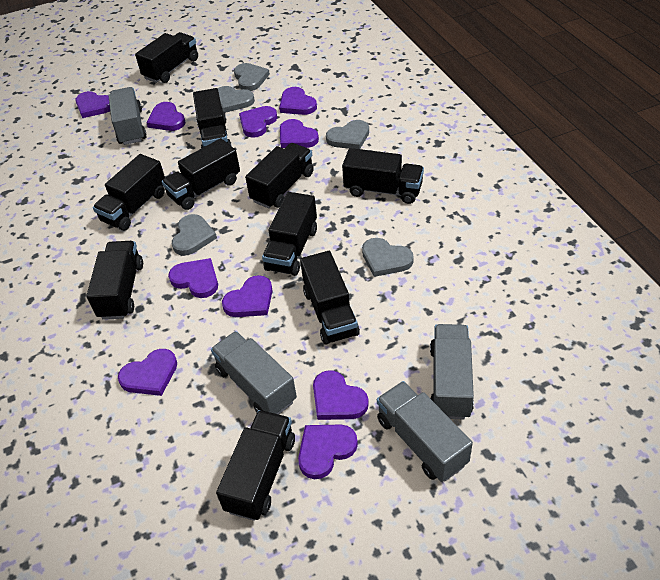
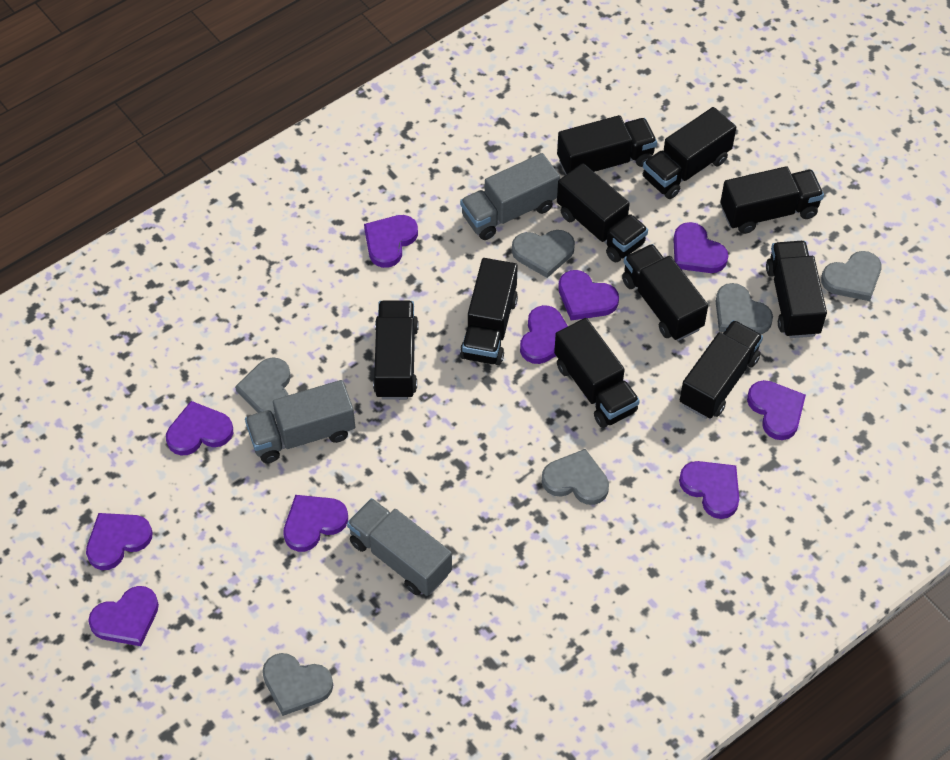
grey heart: 5 -> 6
grey truck: 4 -> 3

